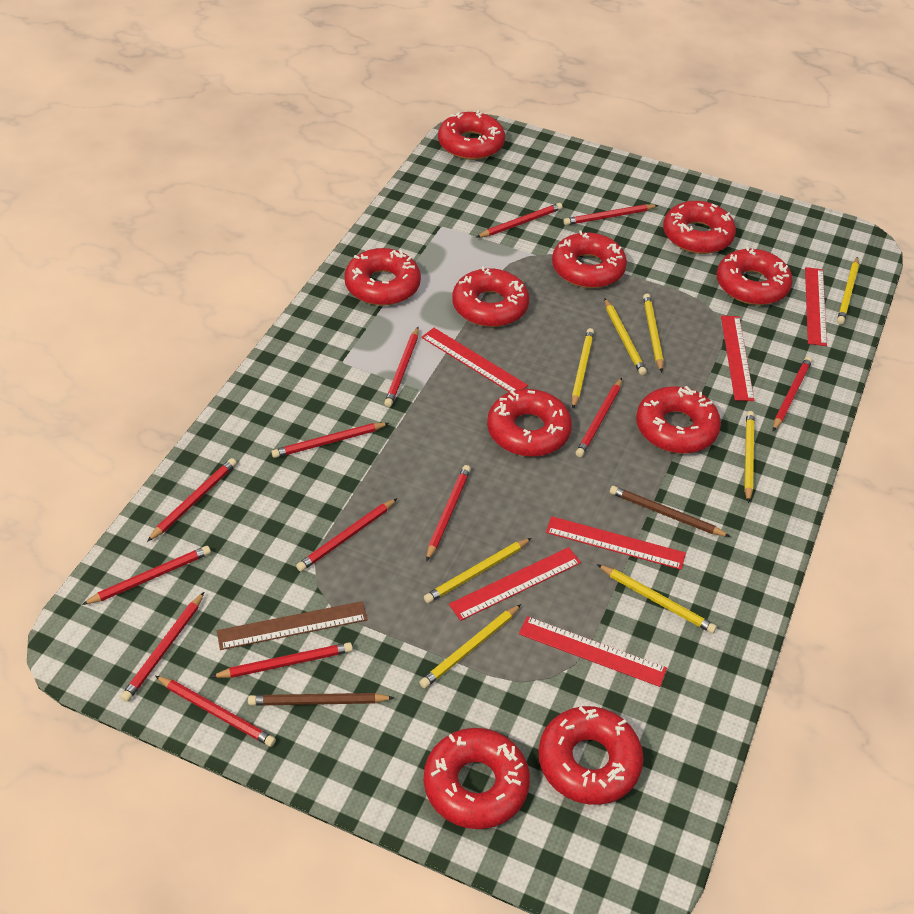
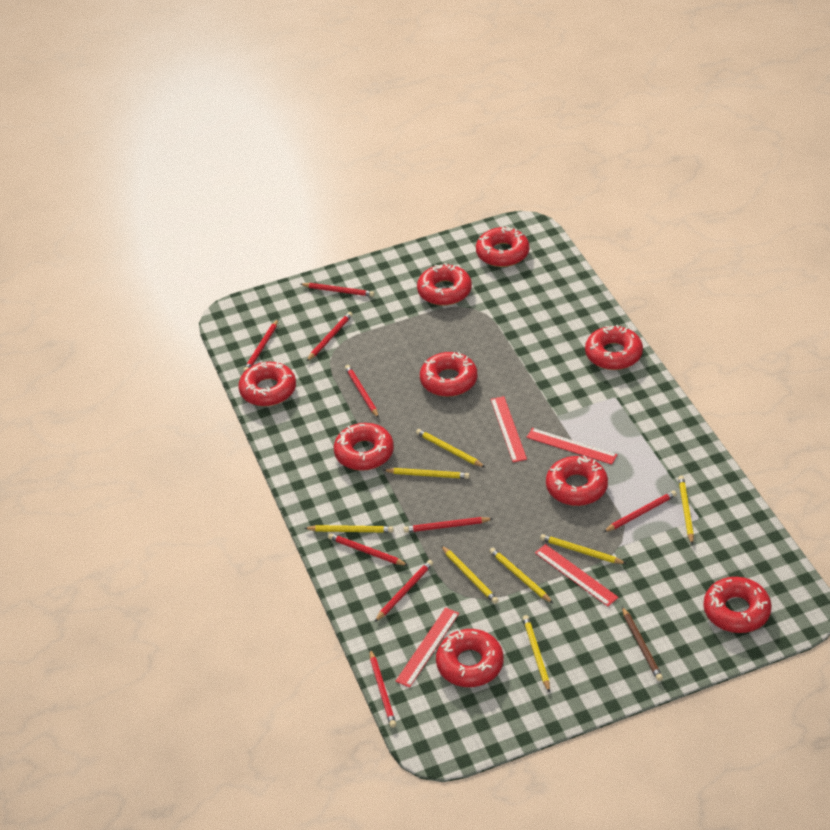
brown pencil: 2 -> 1
brown ruler: 1 -> 0
red donut: 10 -> 9
red pencil: 13 -> 9
red ruler: 6 -> 4

